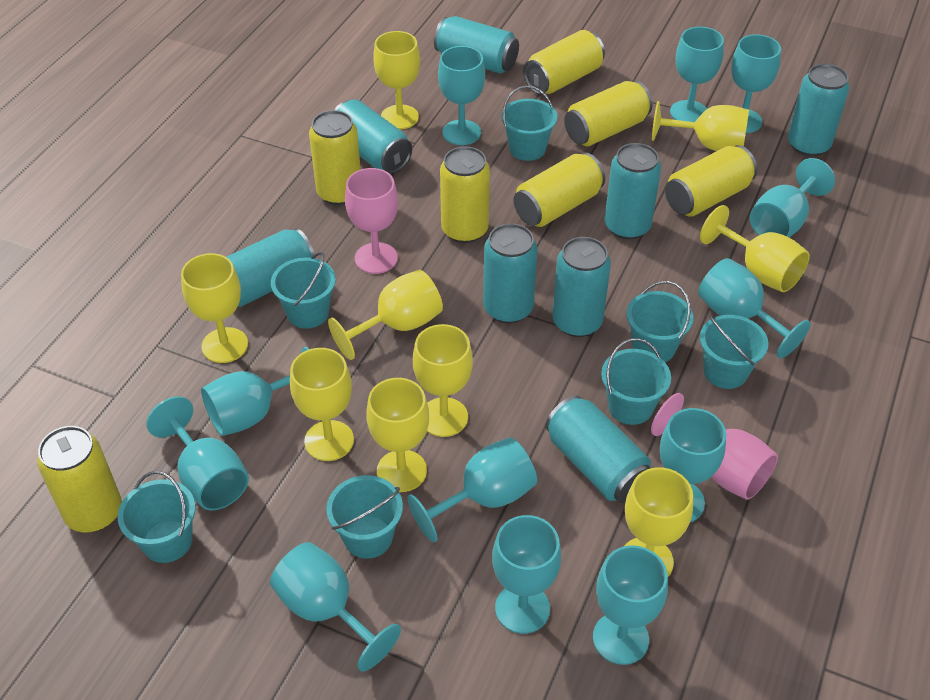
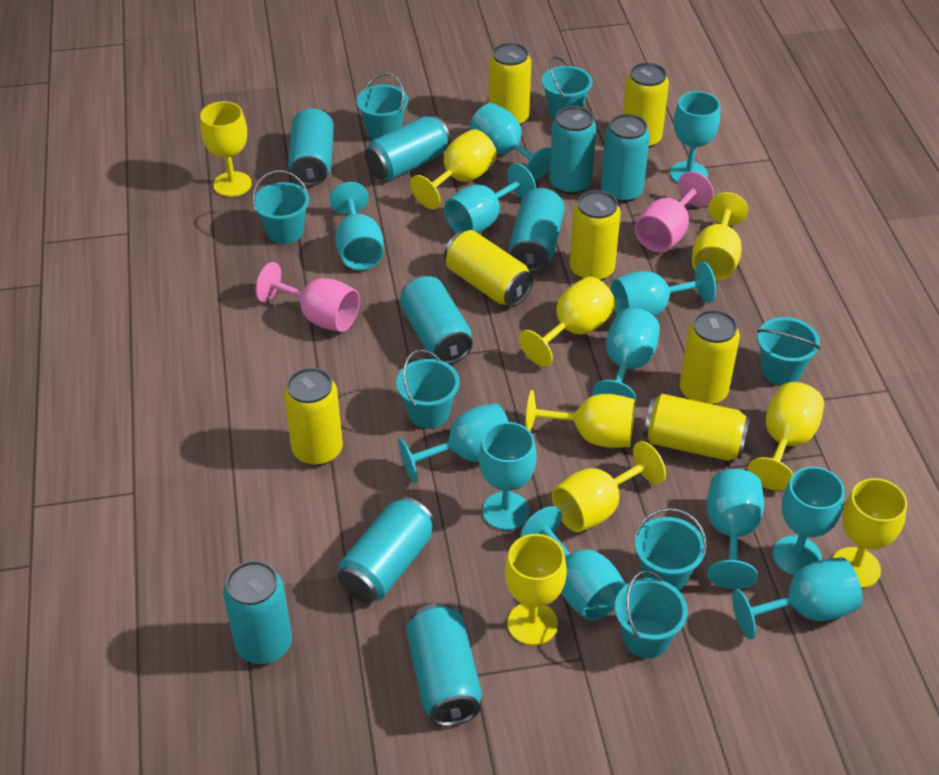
turquoise can: 8 -> 9

